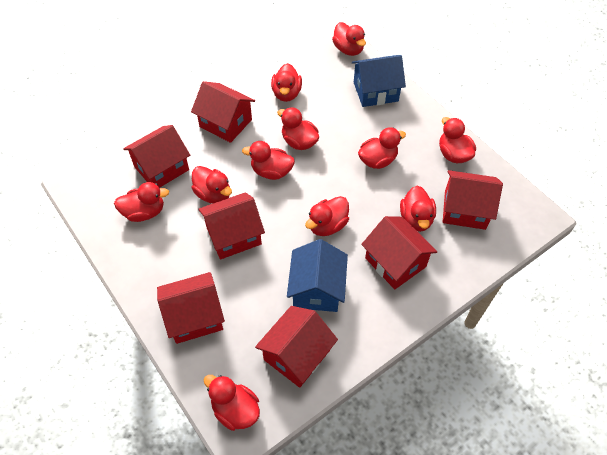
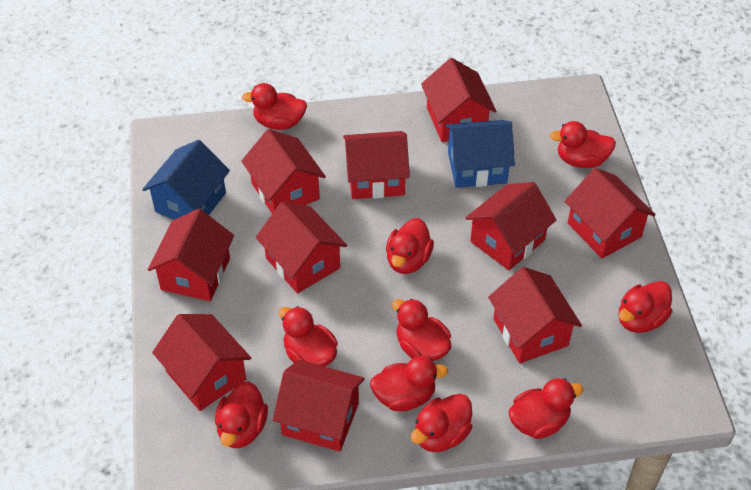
red duck: 11 -> 10
red house: 7 -> 10

